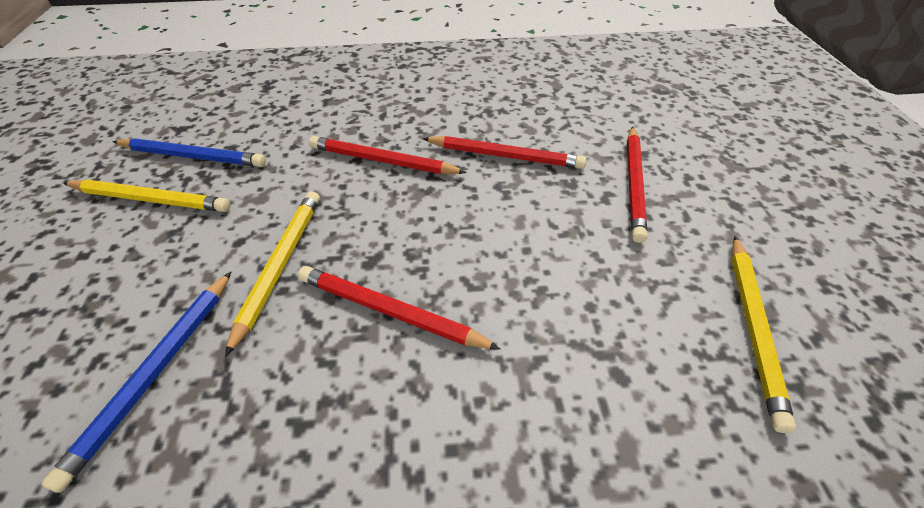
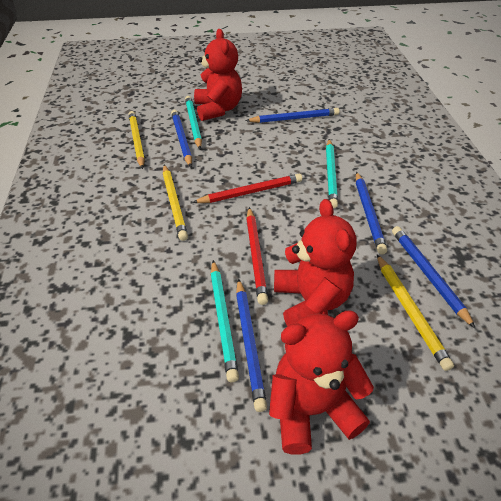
blue pencil: 2 -> 5
red pencil: 4 -> 2
red teddy bear: 0 -> 3
turquoise pencil: 0 -> 3

